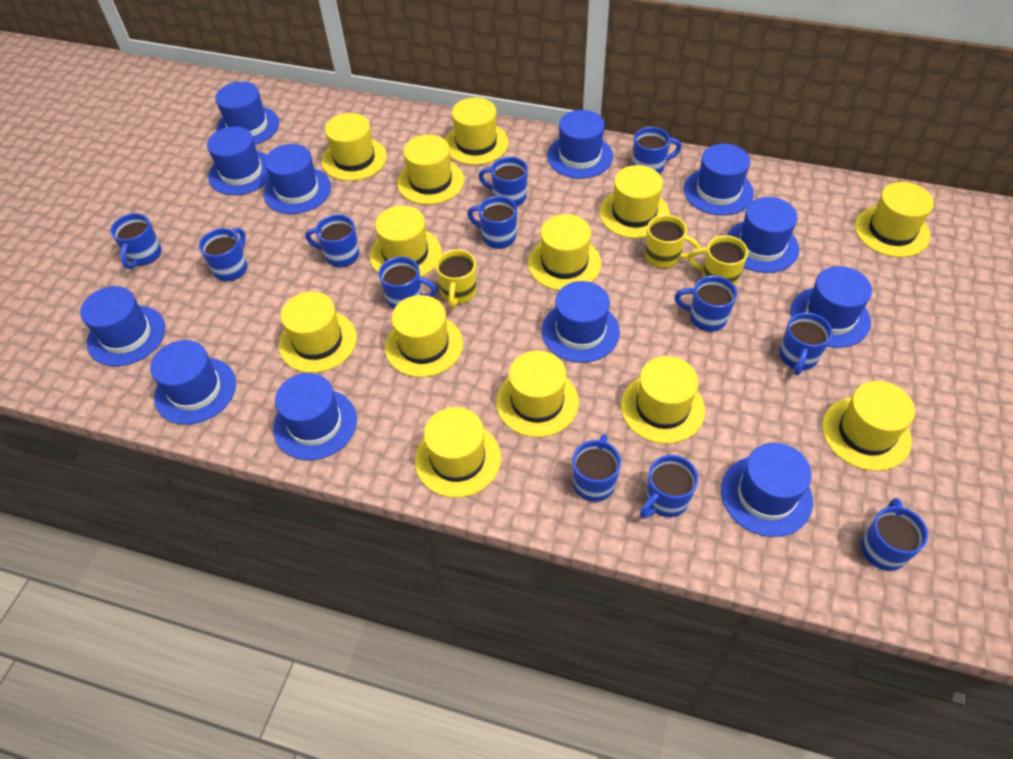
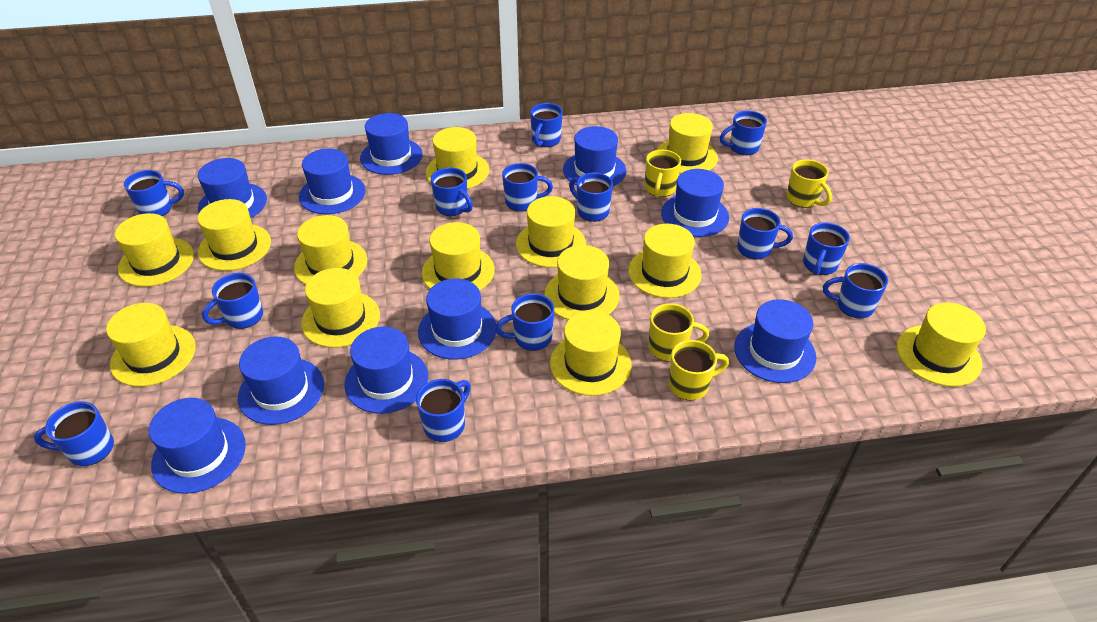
blue hat: 12 -> 10
blue mug: 12 -> 13
yellow mug: 3 -> 4

